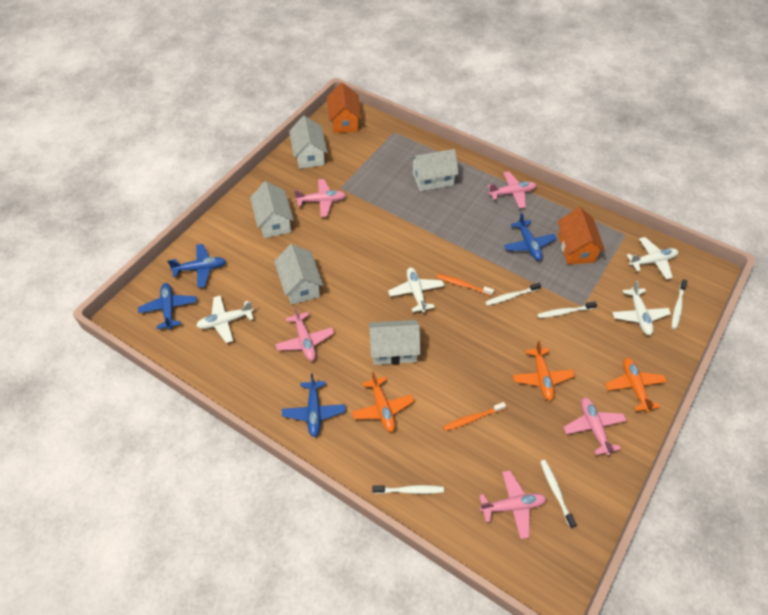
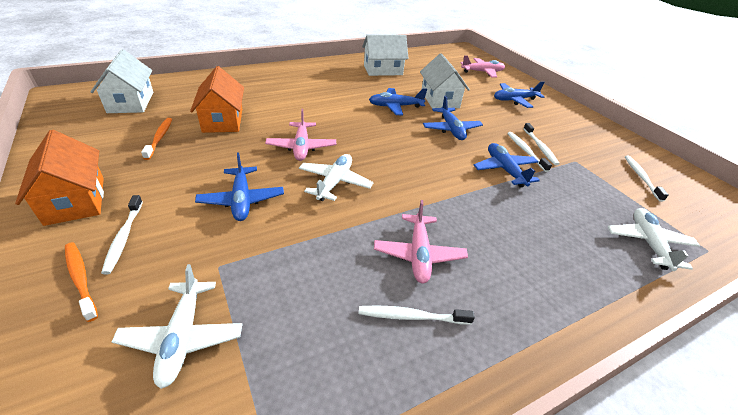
blue plane: 4 -> 5
orange plane: 3 -> 0
pink plane: 5 -> 3
white house: 5 -> 3
white plane: 4 -> 3

